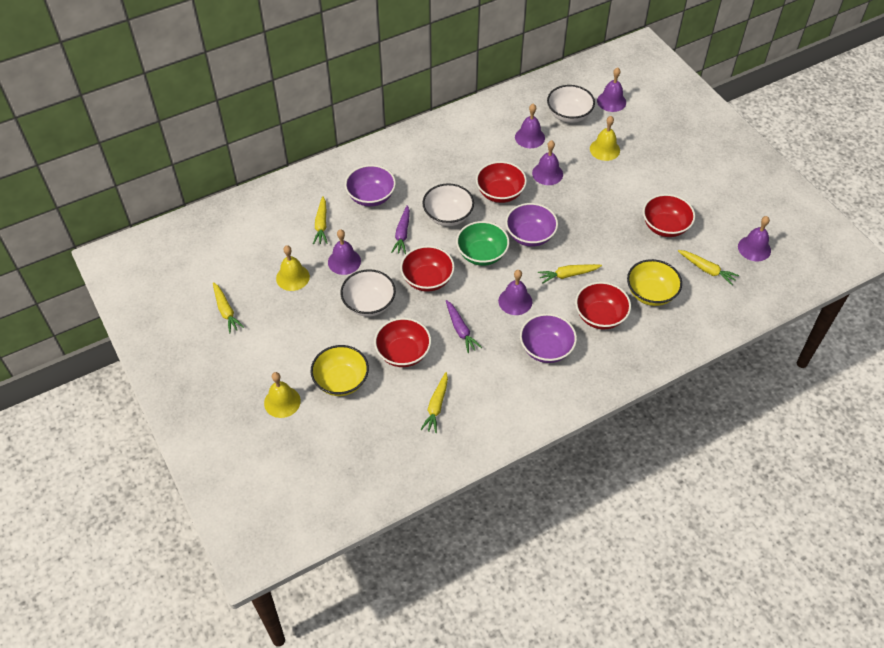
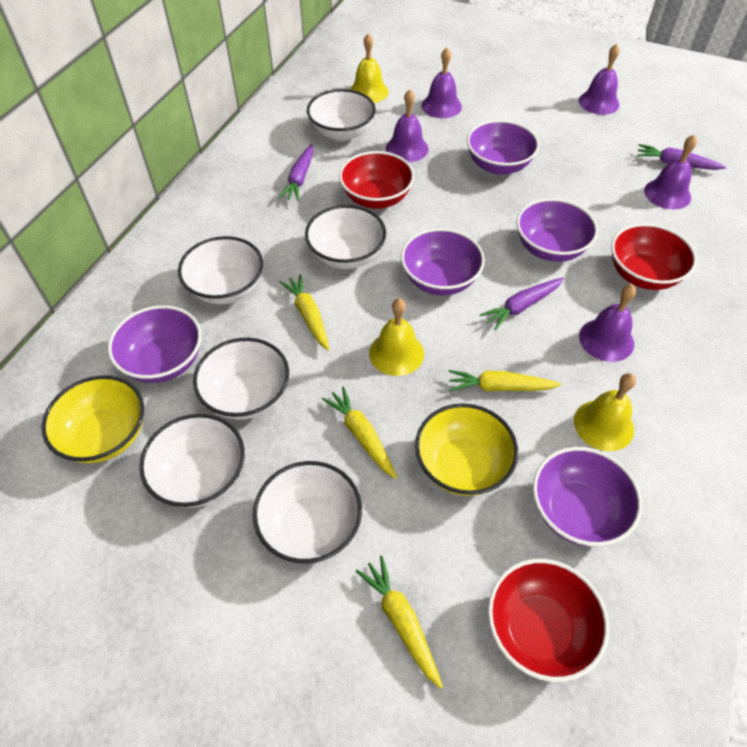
green bowl: 1 -> 0
purple bell: 6 -> 5
purple bowl: 3 -> 5
purple carrot: 2 -> 3
red bowl: 5 -> 3
white bowl: 3 -> 6
yellow carrot: 5 -> 4

